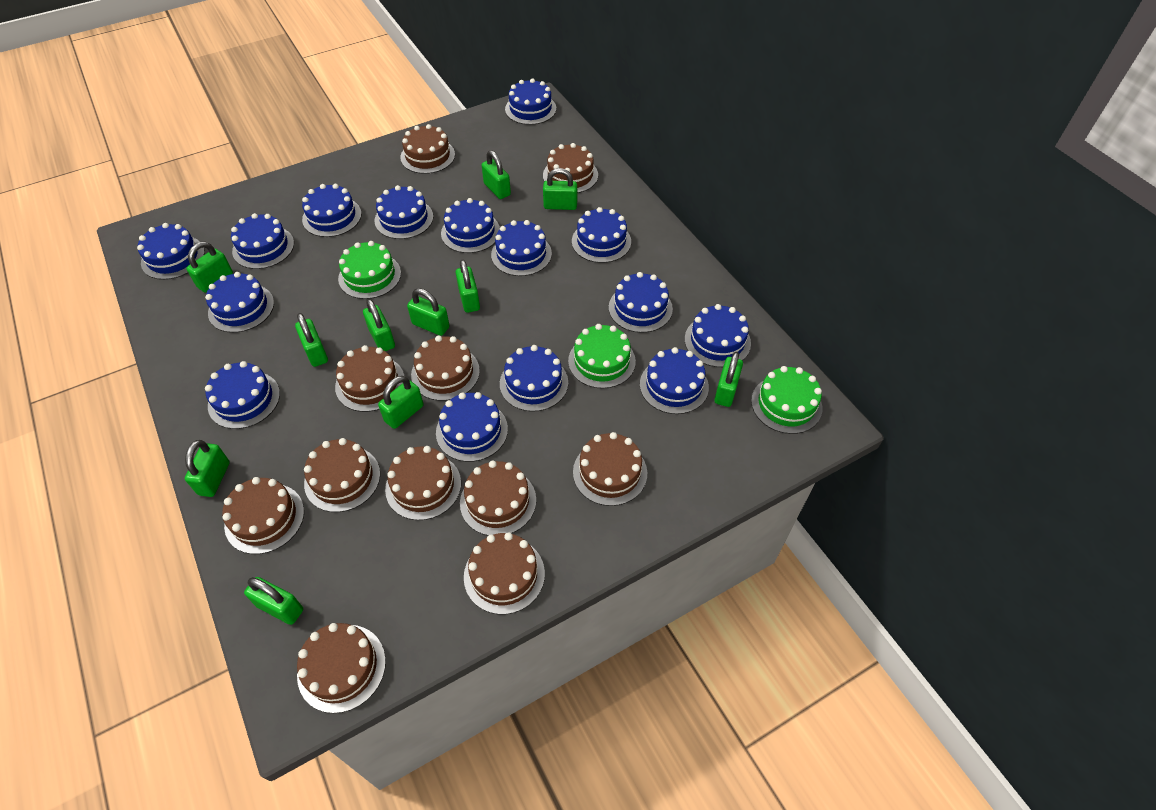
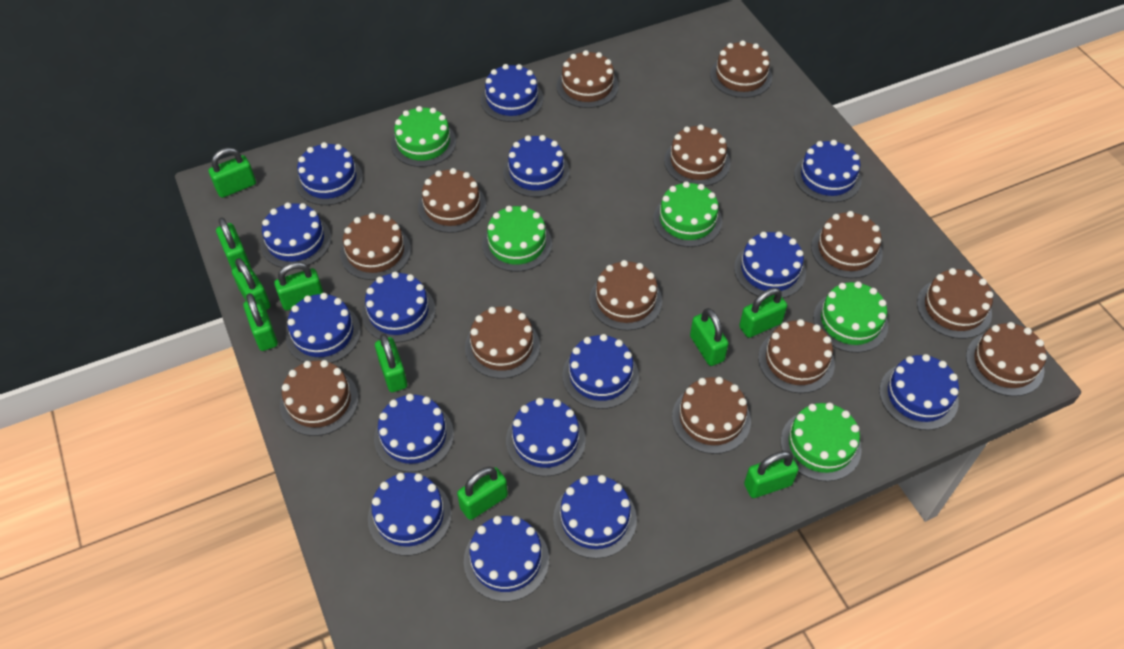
brown cake: 11 -> 13
green cake: 3 -> 5
green padlock: 11 -> 10

